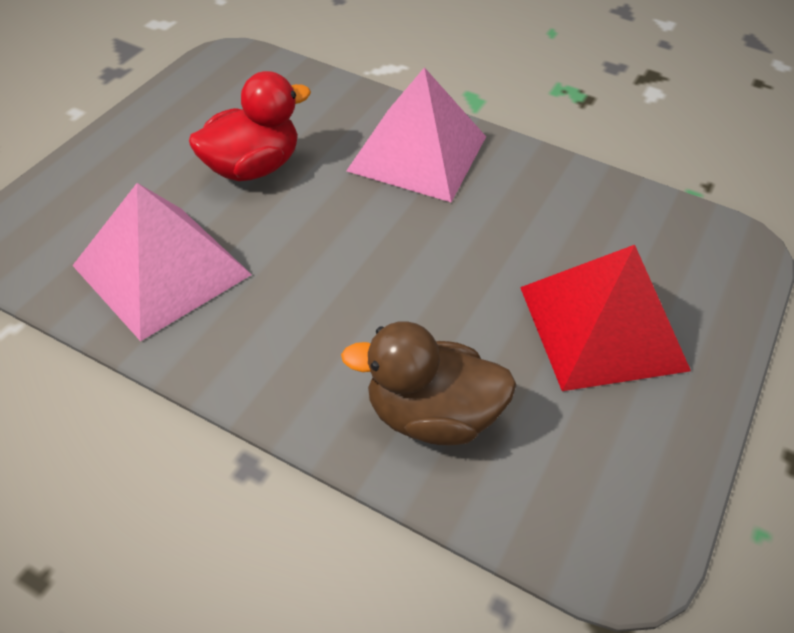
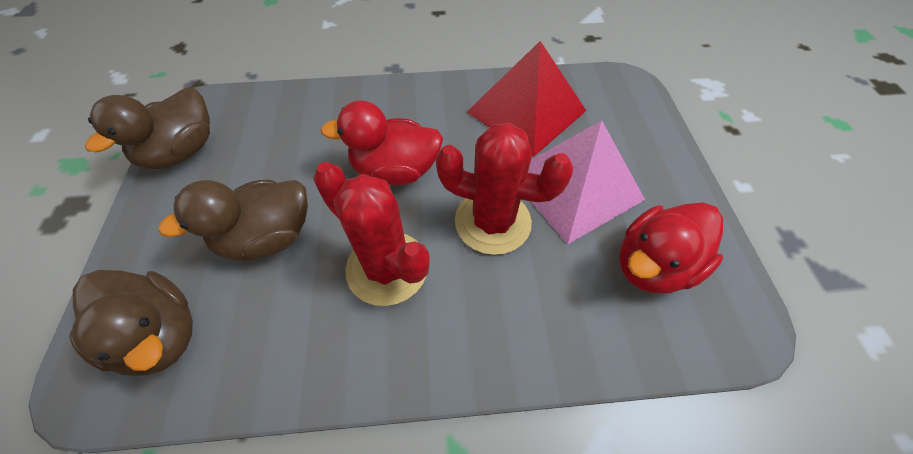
brown duck: 1 -> 3
pink pyramid: 2 -> 1
red cactus: 0 -> 2
red duck: 1 -> 2

